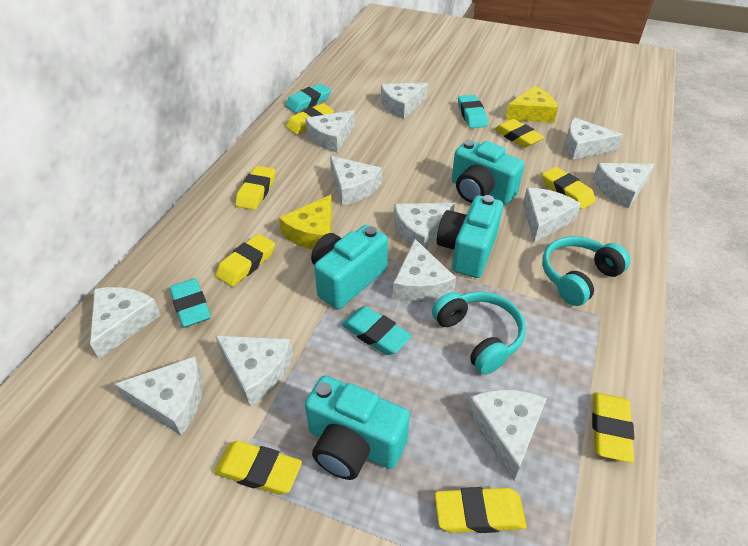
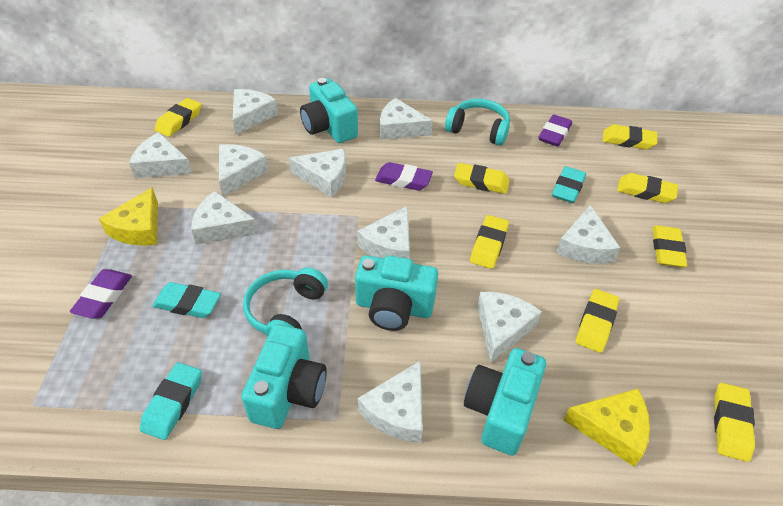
purple eraser: 0 -> 3
turquoise eraser: 4 -> 3
white cheese: 12 -> 10

